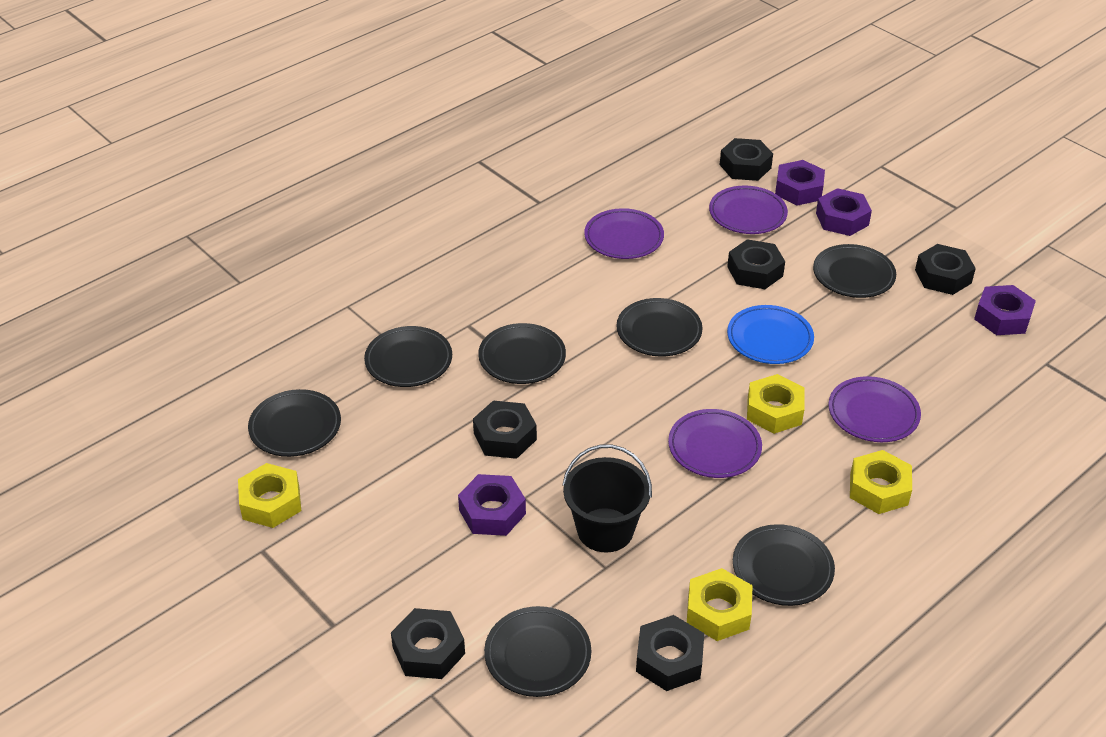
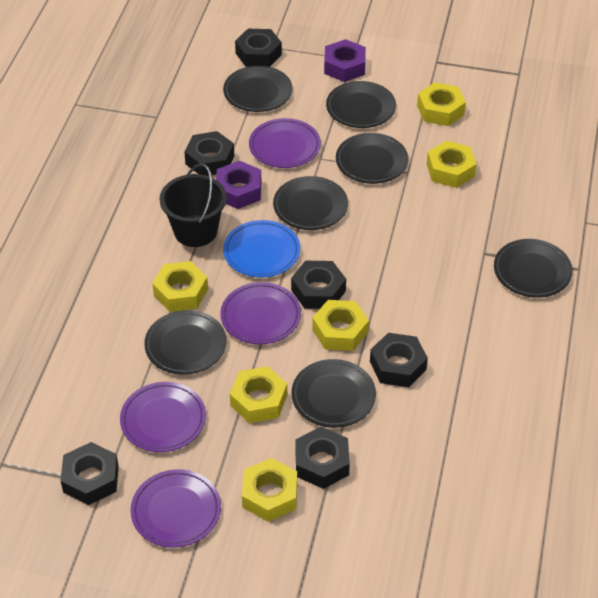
purple nut: 4 -> 2
yellow nut: 4 -> 6

